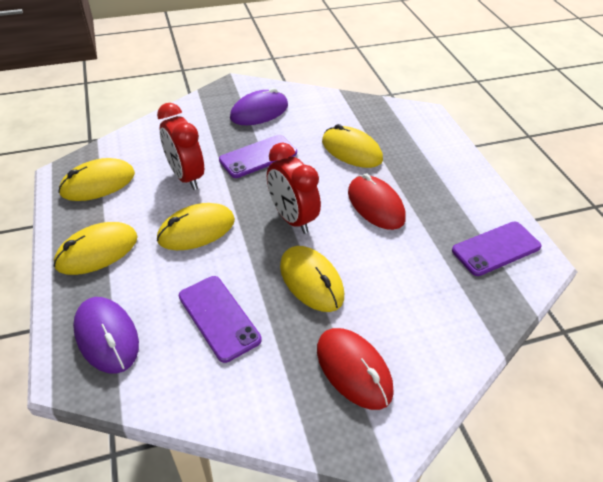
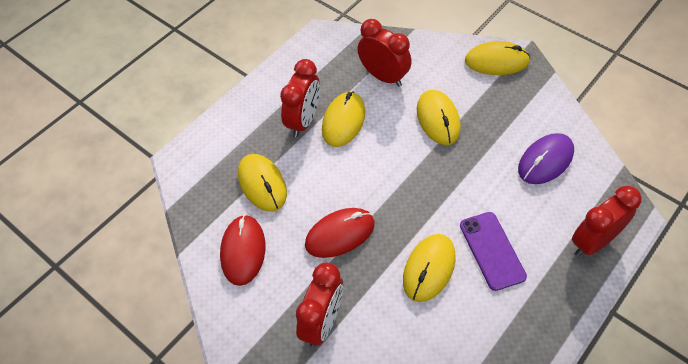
purple mouse: 2 -> 1
purple phone: 3 -> 1
red clock: 2 -> 4

